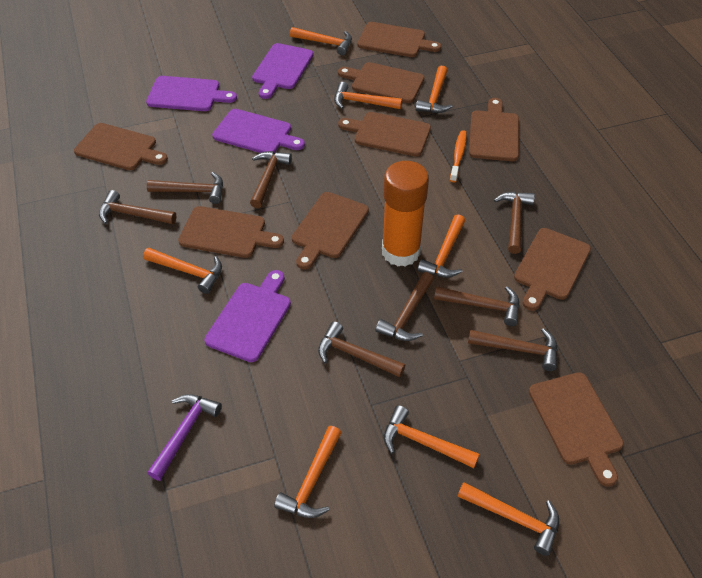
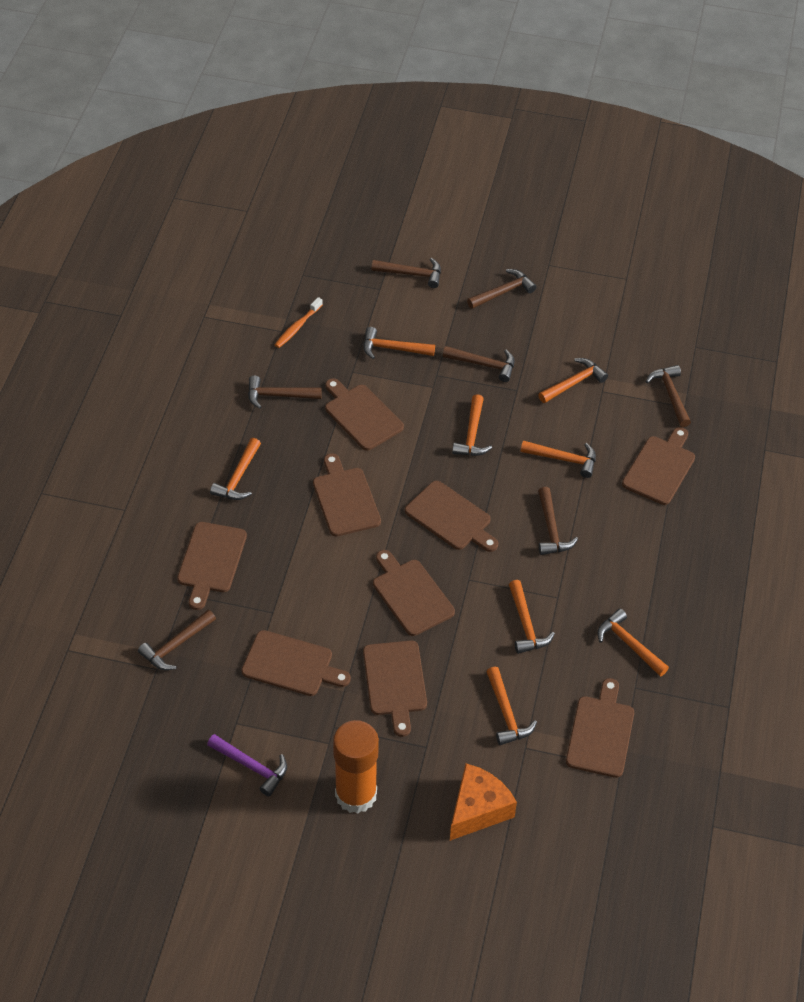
brown hammer: 8 -> 7
orange cheese: 0 -> 1
purple cutting board: 4 -> 0

